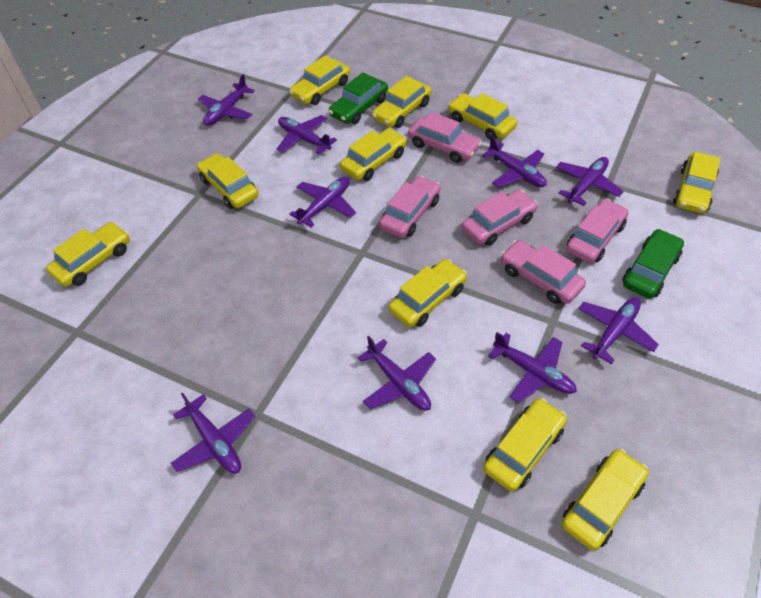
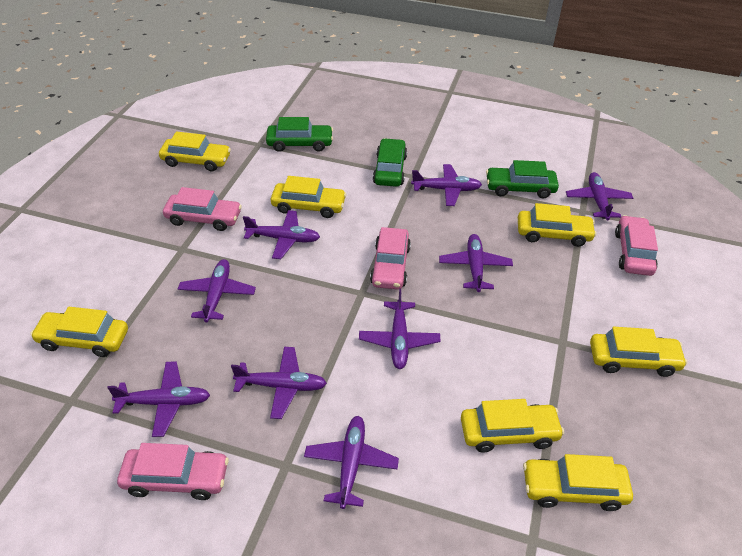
green car: 2 -> 3
pink car: 5 -> 4
yellow car: 10 -> 7

